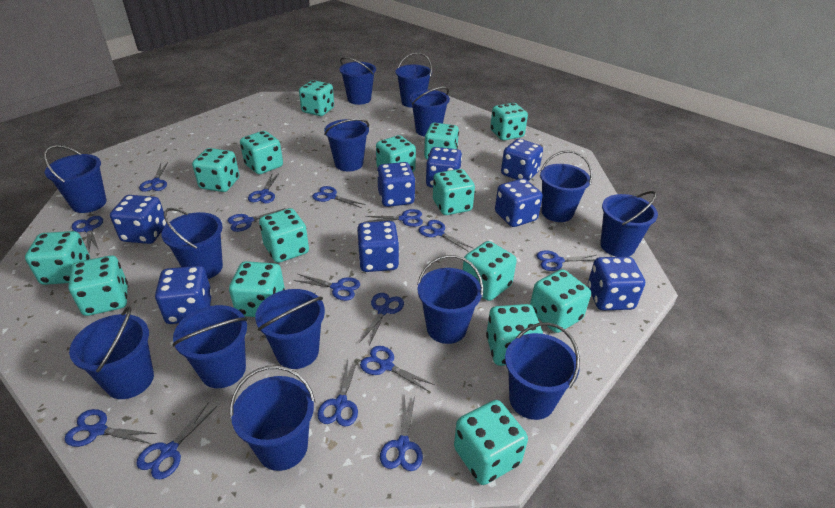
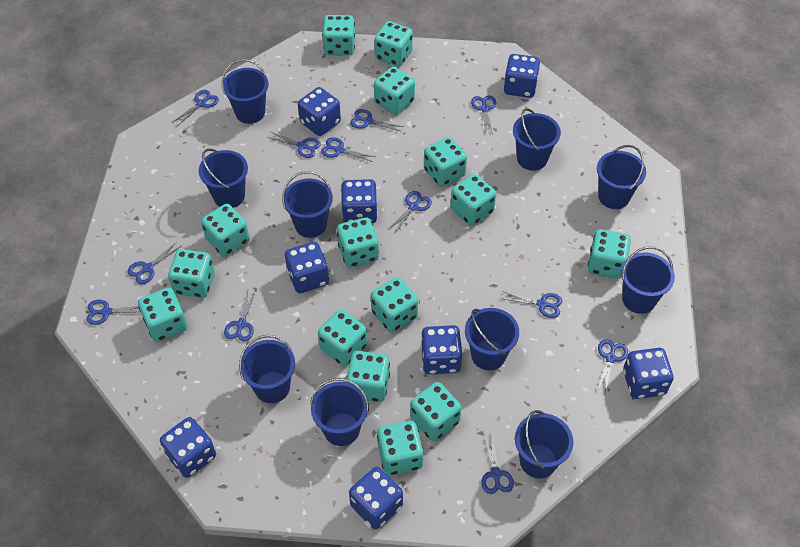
blue bucket: 14 -> 10
blue scissors: 15 -> 12

